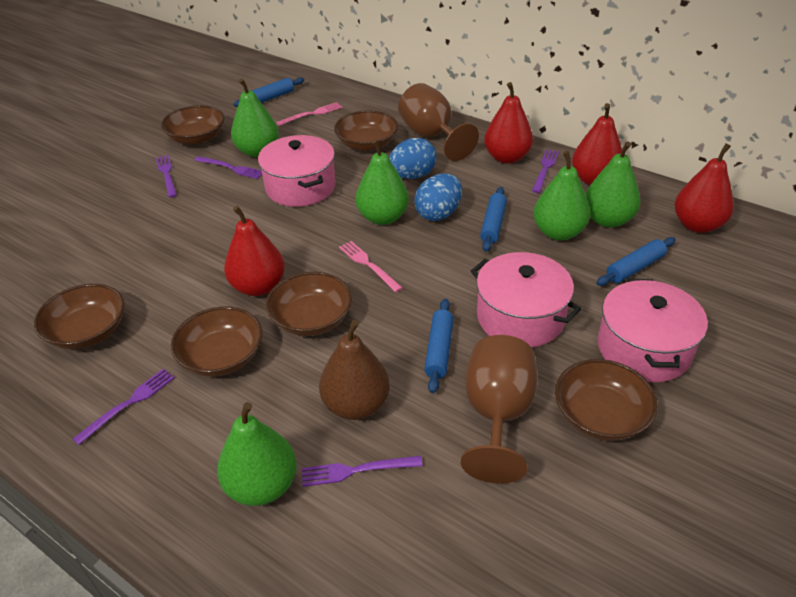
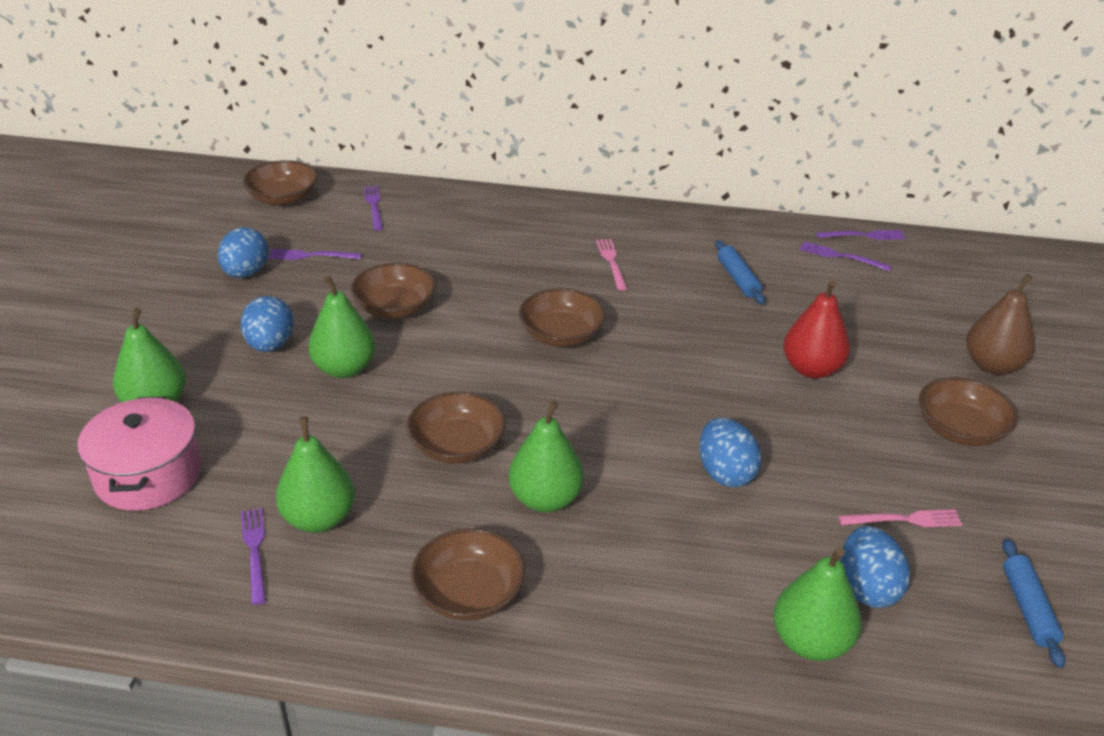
blue egg: 2 -> 4
blue rolling pin: 4 -> 2
brown goblet: 2 -> 0
pink pot: 3 -> 1
red pear: 4 -> 1

